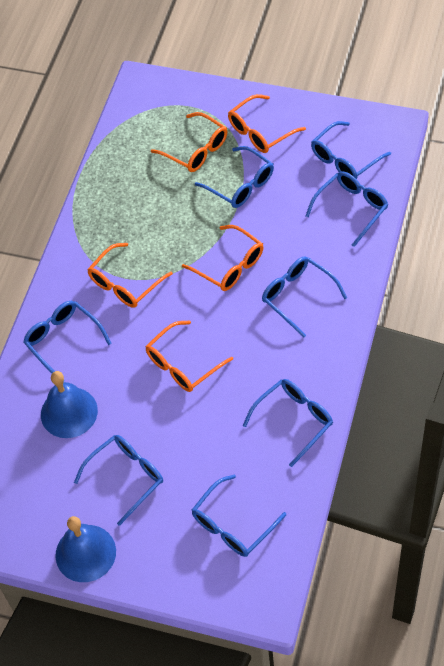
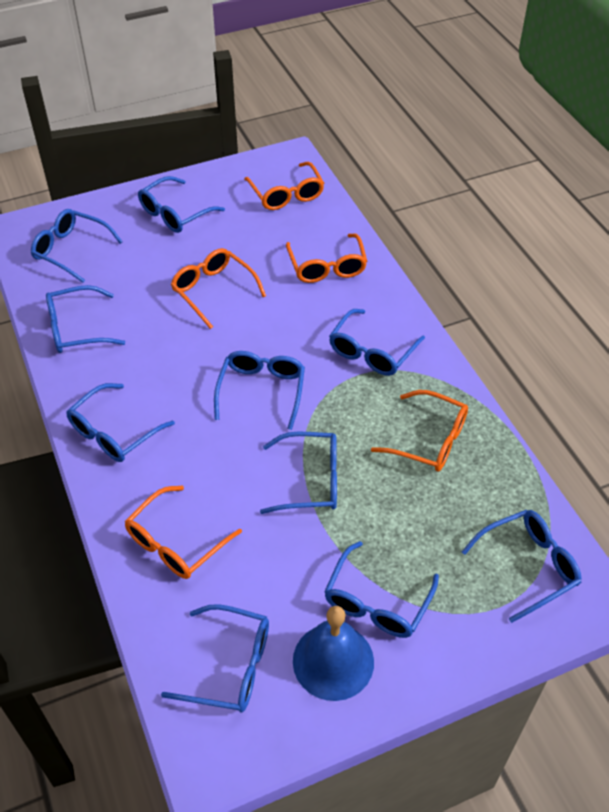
blue bell: 2 -> 1
blue glasses: 8 -> 10

